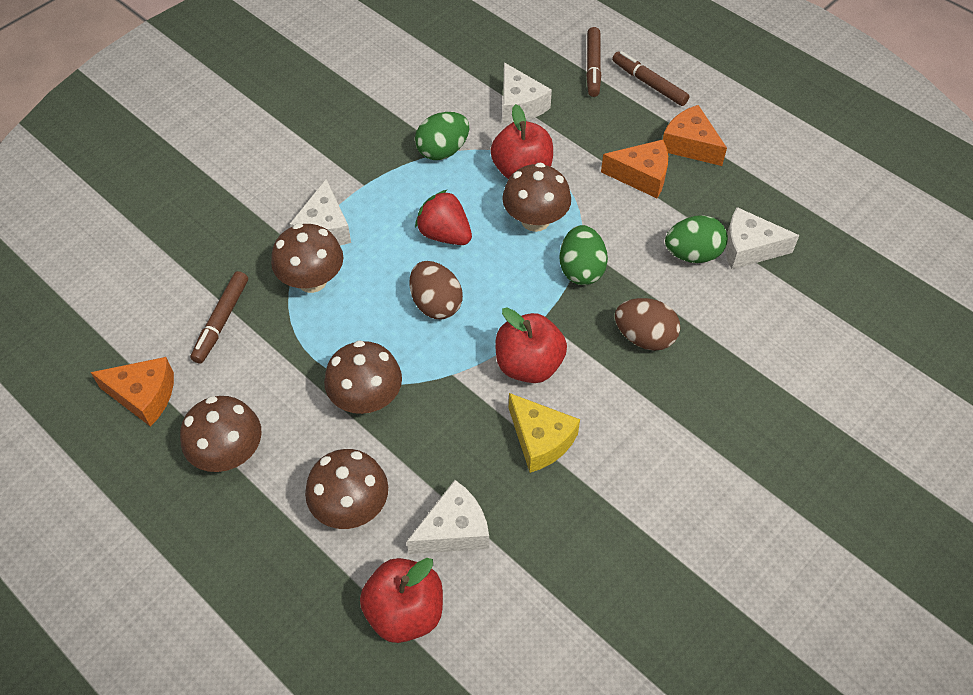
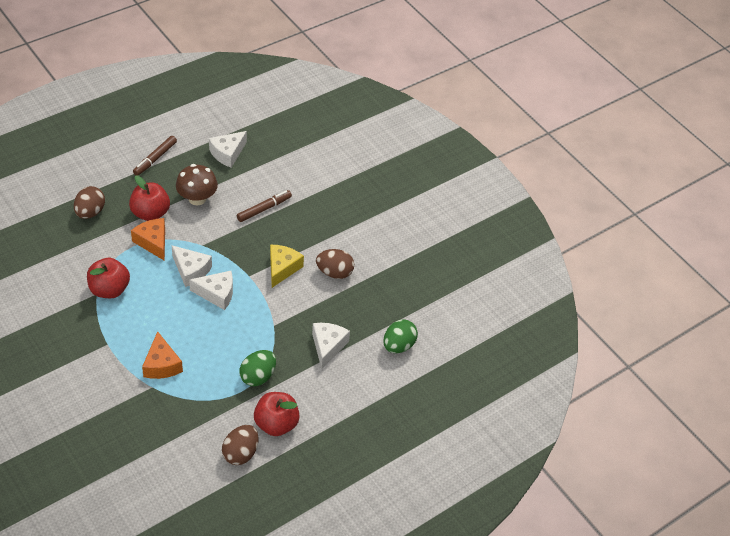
brown egg: 2 -> 3
brown marker: 3 -> 2
brown mushroom: 5 -> 1
green egg: 3 -> 2
orange cheese: 3 -> 2
red strawberry: 1 -> 0

